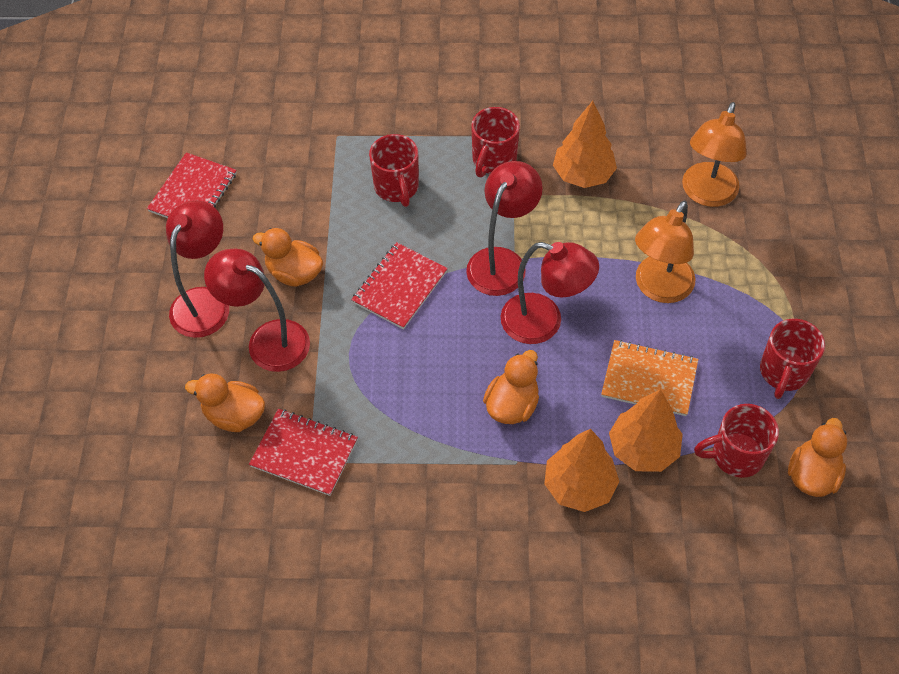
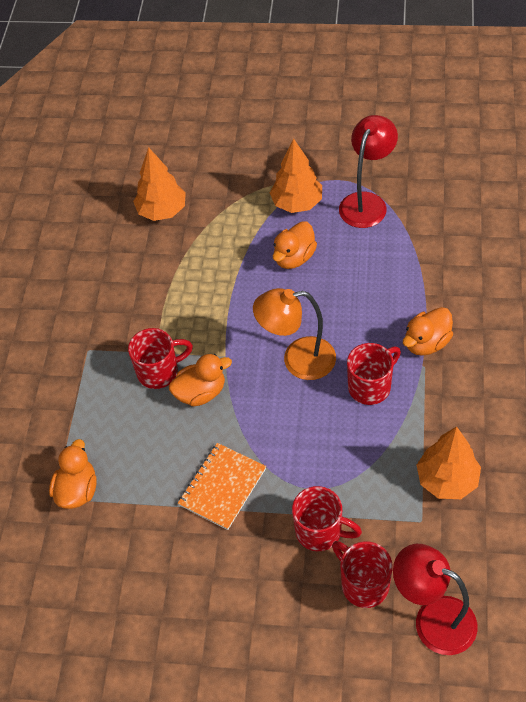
orange lamp: 2 -> 1
red lamp: 4 -> 2
red notebook: 3 -> 0

